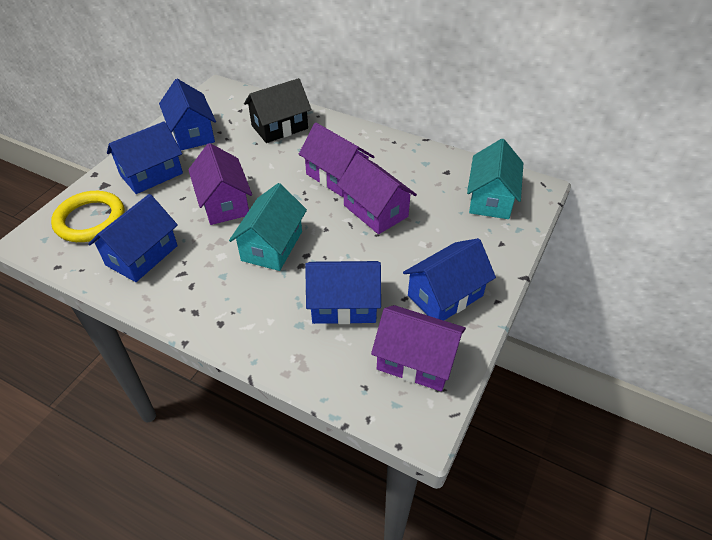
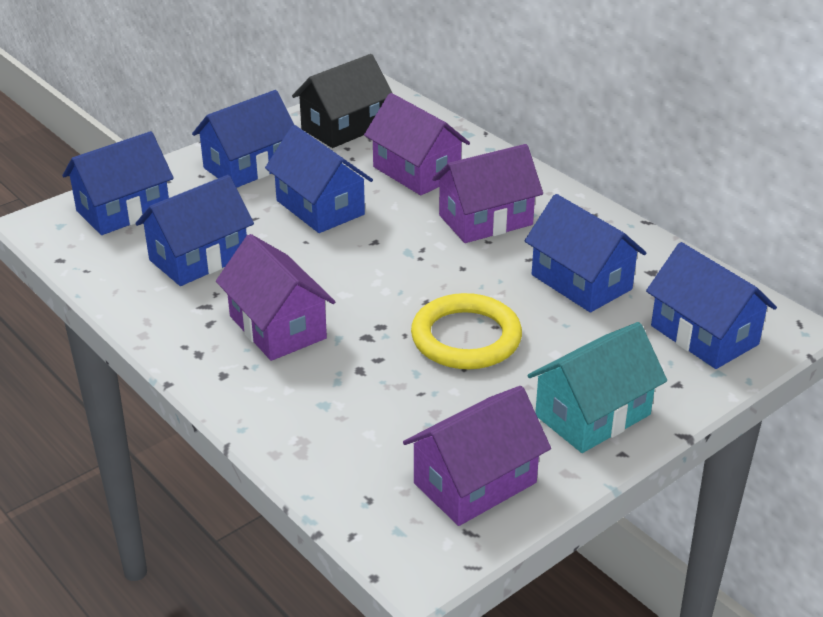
blue house: 5 -> 6
turquoise house: 2 -> 1

